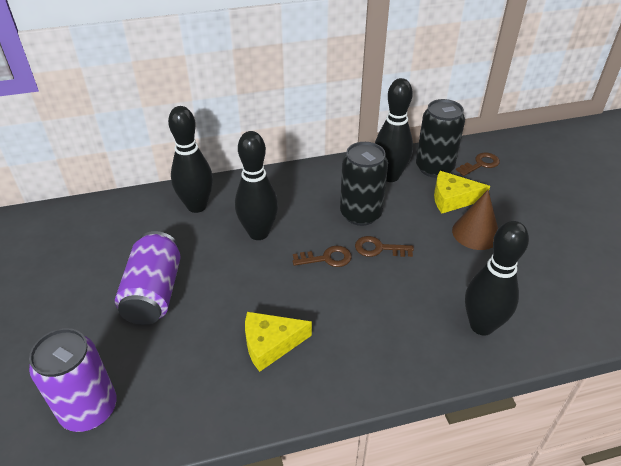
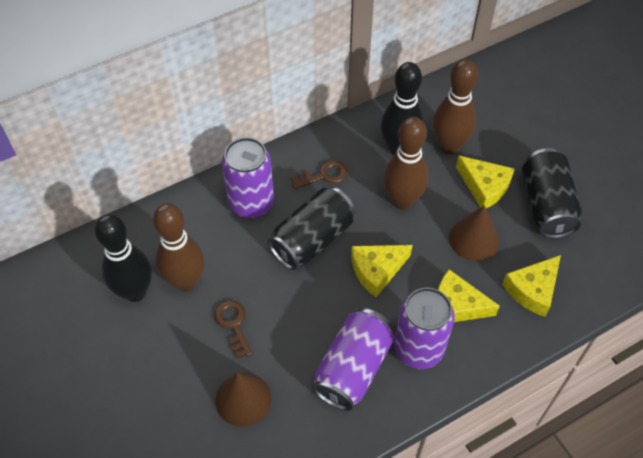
black bowling pin: 4 -> 2
brown bowling pin: 0 -> 3
brown cone: 1 -> 2
brown key: 3 -> 2
purple can: 2 -> 3
yellow cheese: 2 -> 4

